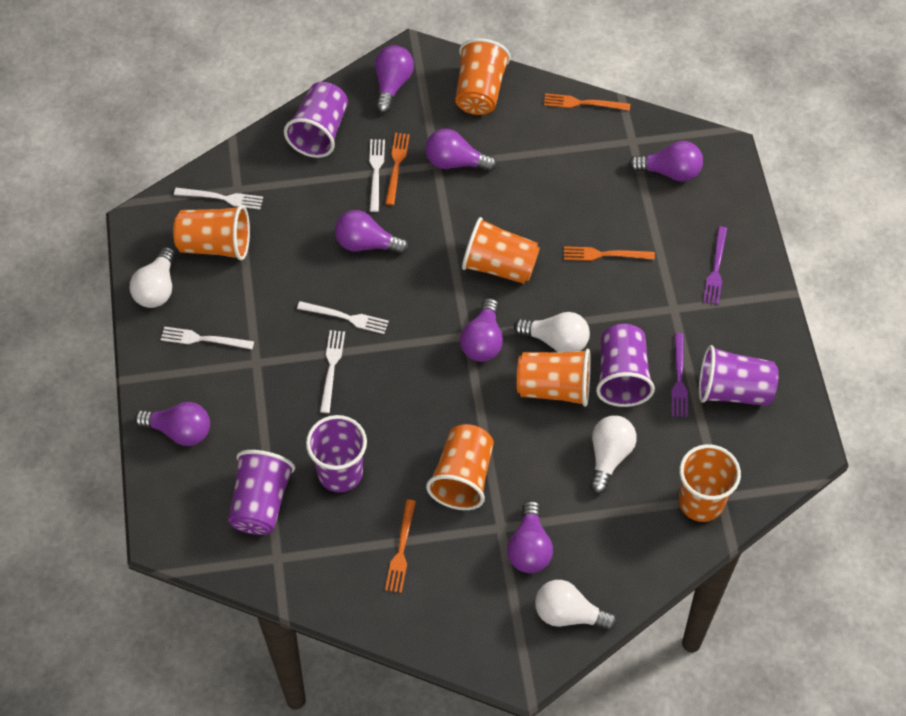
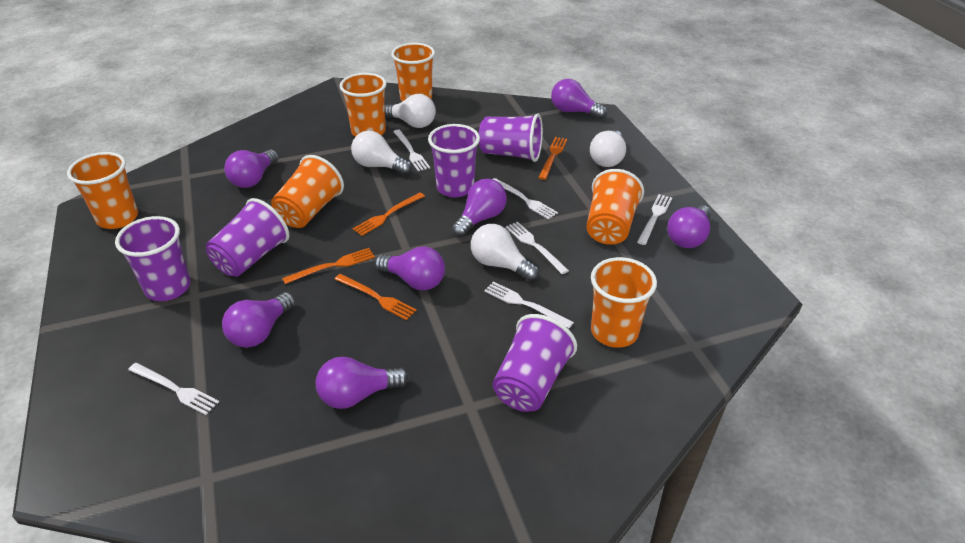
purple fork: 2 -> 0
white fork: 5 -> 6

